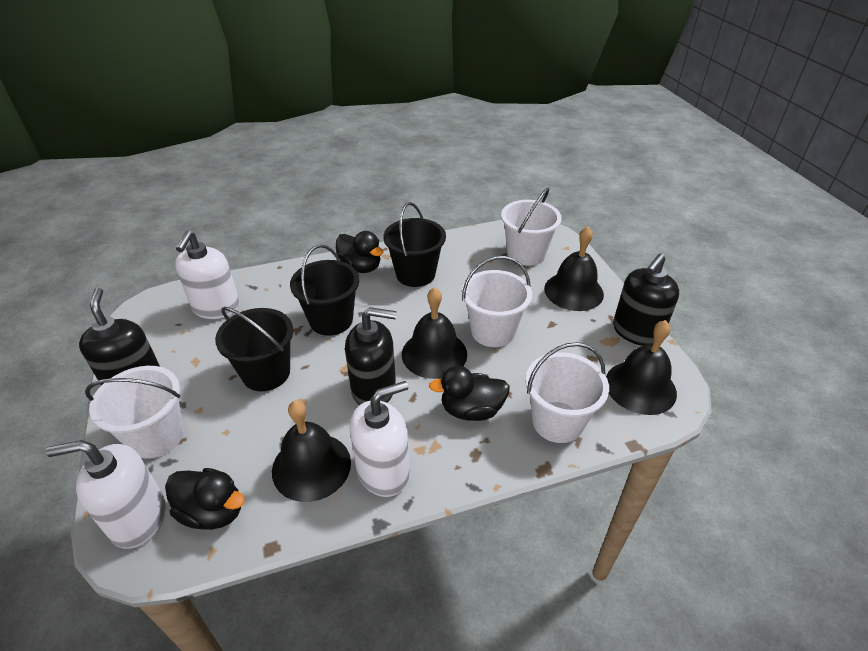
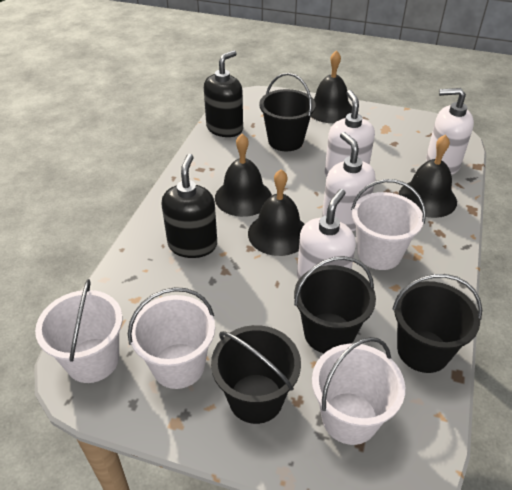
black bucket: 3 -> 4
black duck: 3 -> 0
black soap dispenser: 3 -> 2
white soap dispenser: 3 -> 4

